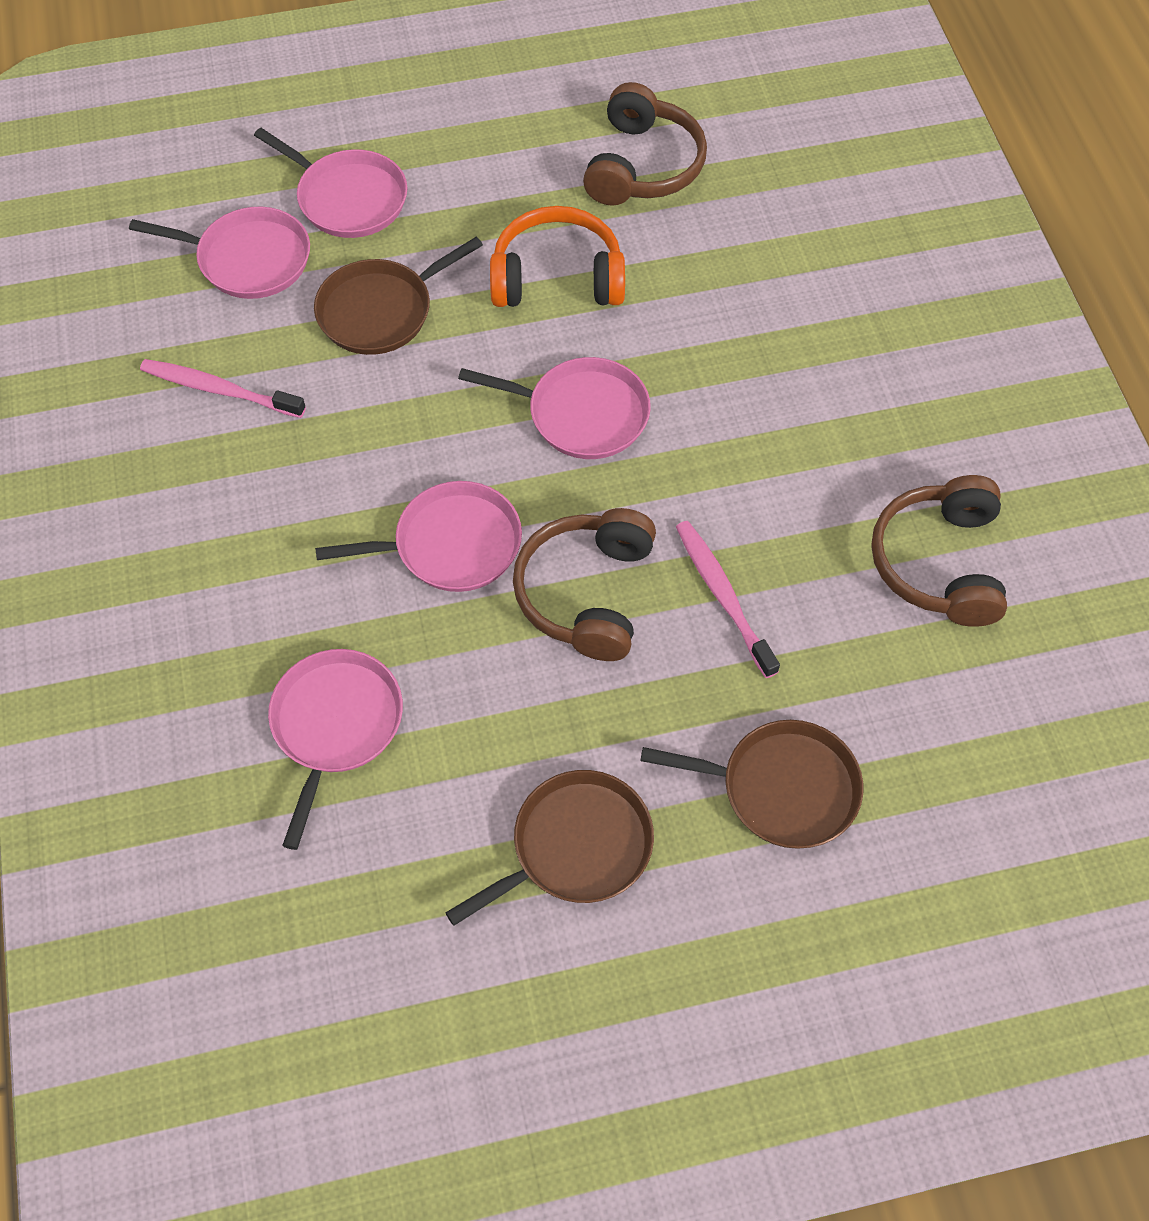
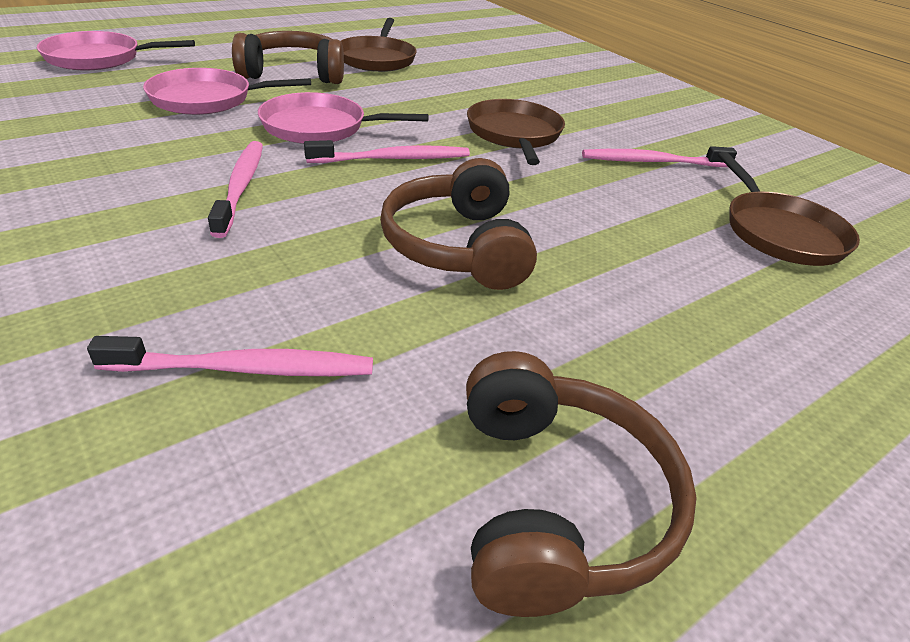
orange headphones: 1 -> 0
pink pan: 5 -> 3
pink toothbrush: 2 -> 4

